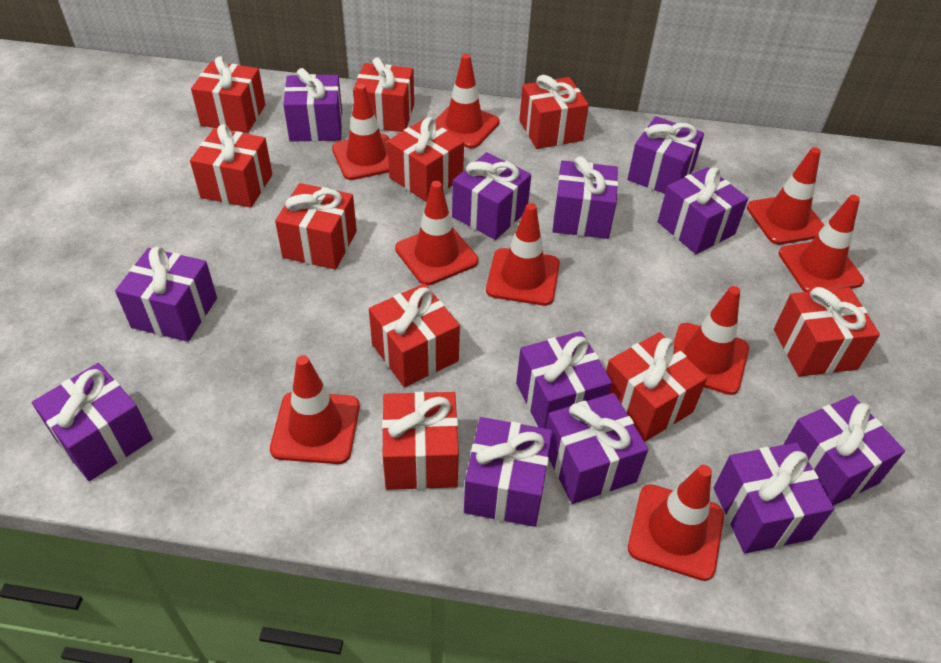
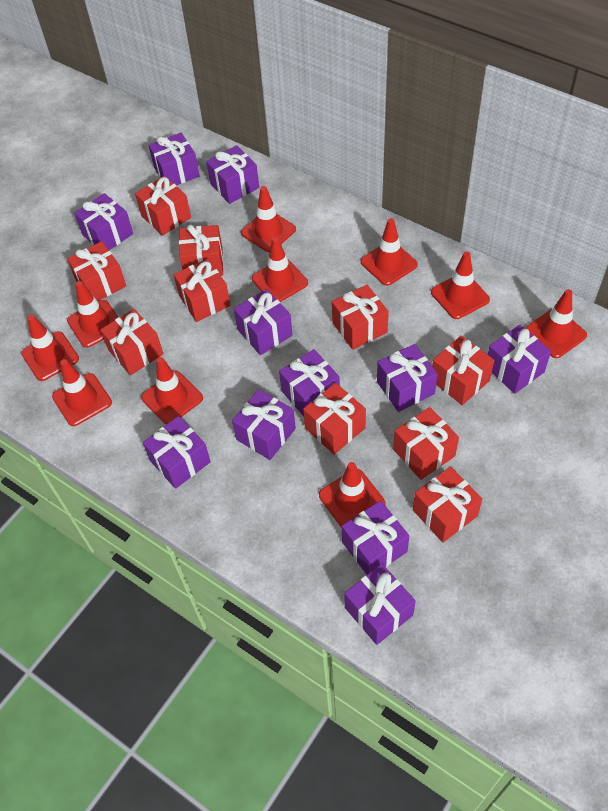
purple gift: 12 -> 11
red traffic cone: 9 -> 10

